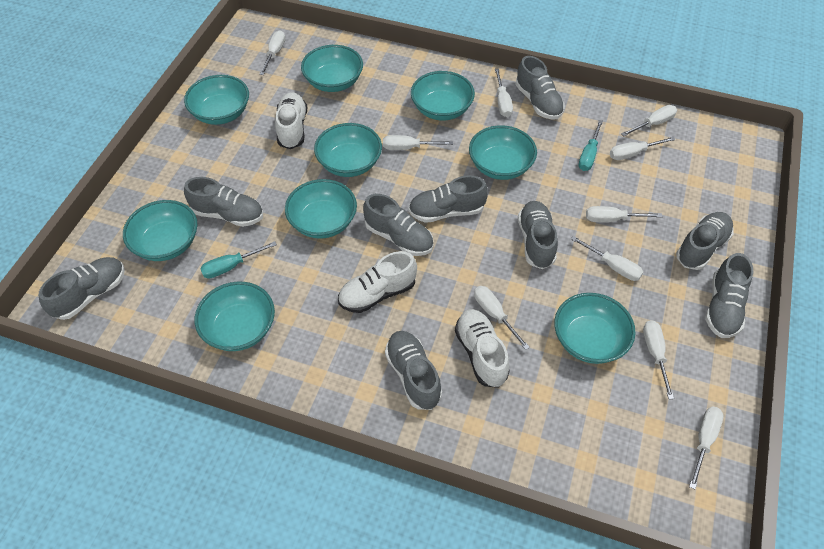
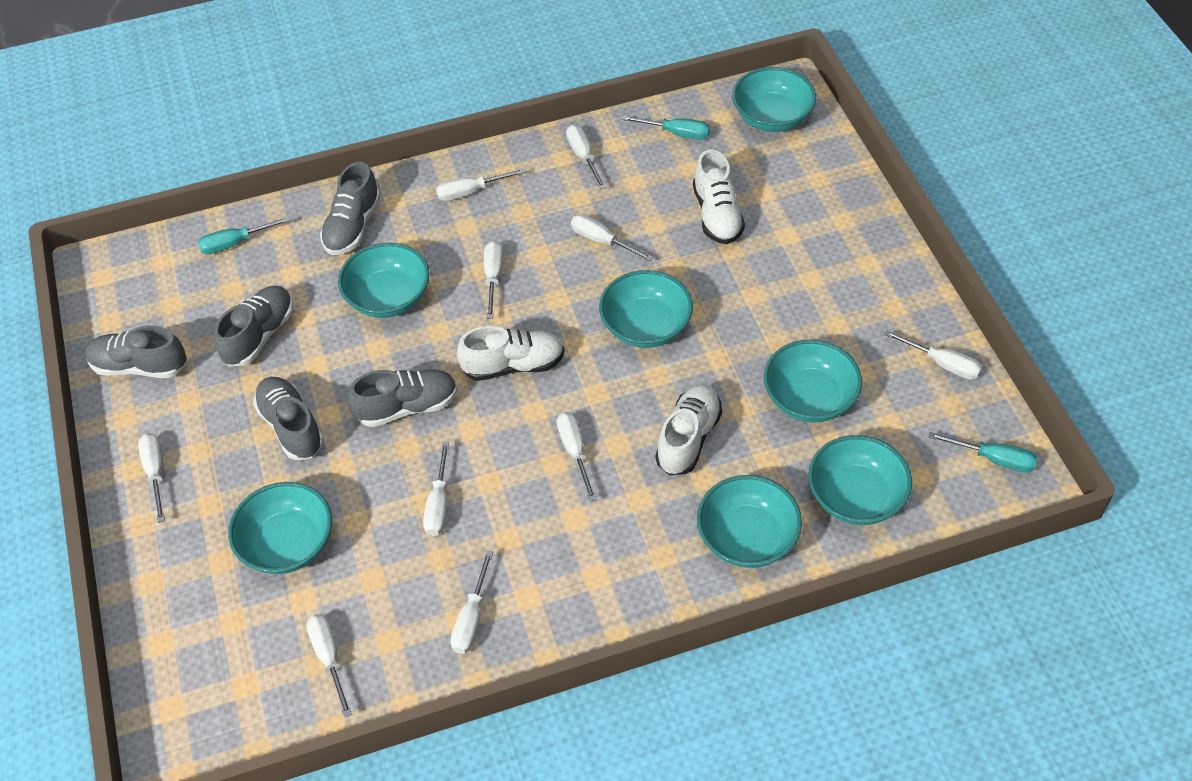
grey shoe: 9 -> 5
turquoise bowl: 9 -> 7
turquoise screwdriver: 2 -> 3

